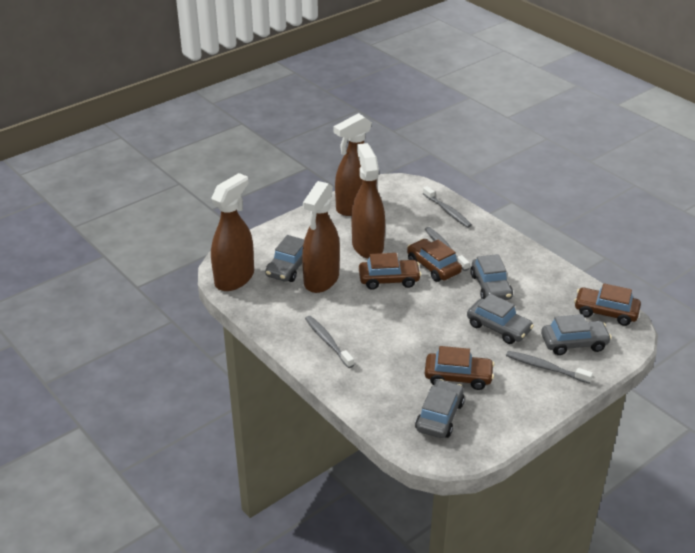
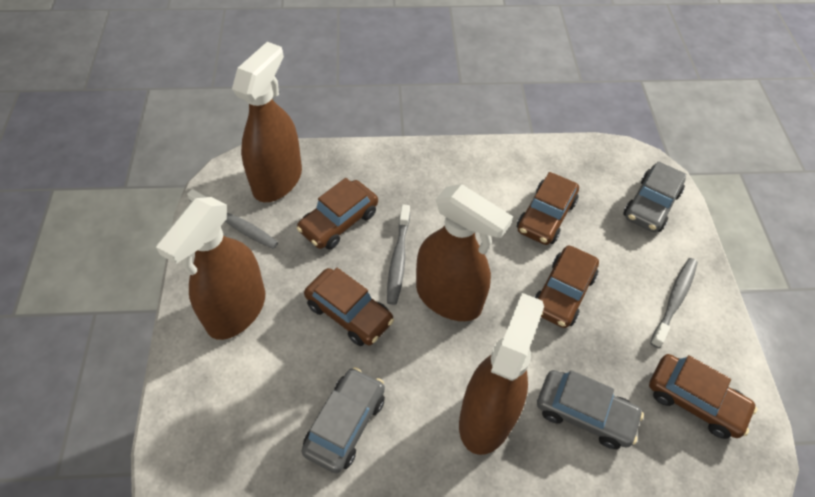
brown car: 4 -> 5
grey car: 5 -> 3
grey toothbrush: 4 -> 3

